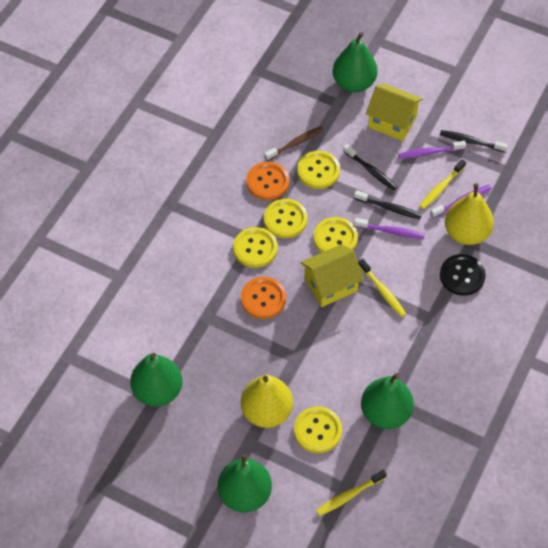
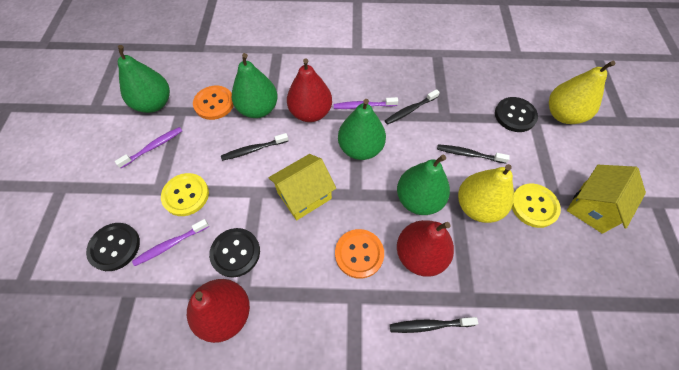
black button: 1 -> 3
black toothbrush: 3 -> 4
brown toothbrush: 1 -> 0
red pear: 0 -> 3
yellow button: 5 -> 2
yellow toothbrush: 3 -> 0

